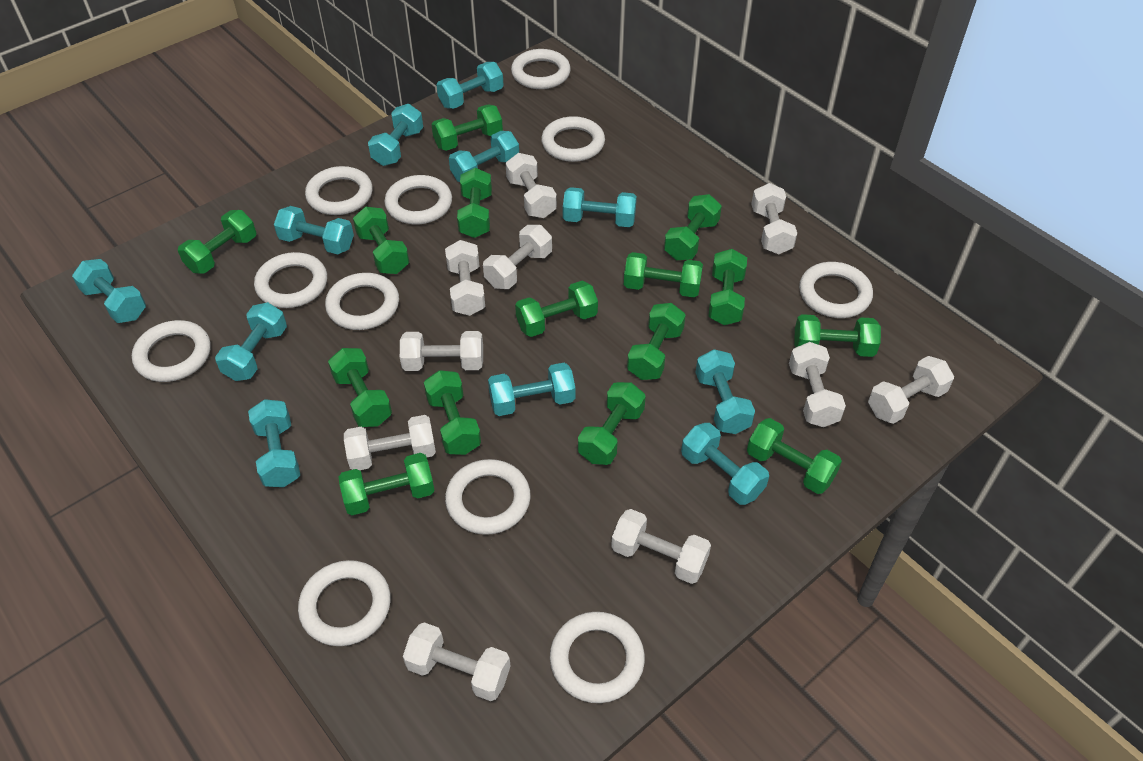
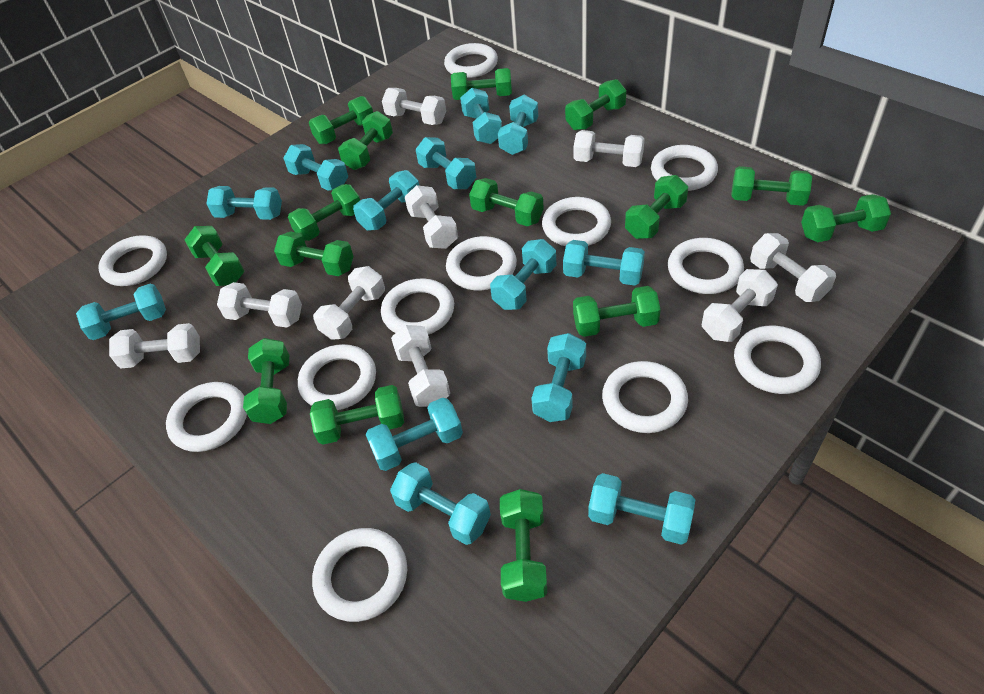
turquoise dumbbell: 11 -> 13
white dumbbell: 10 -> 9
white ring: 11 -> 12

